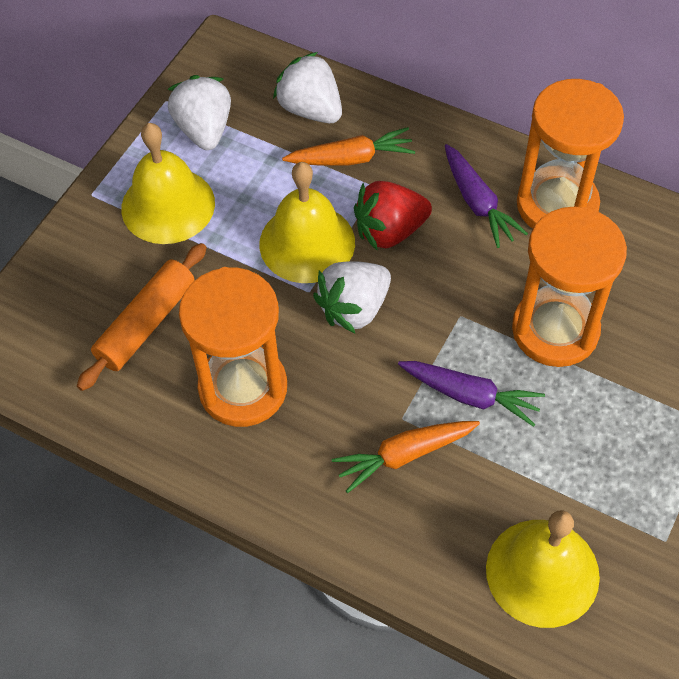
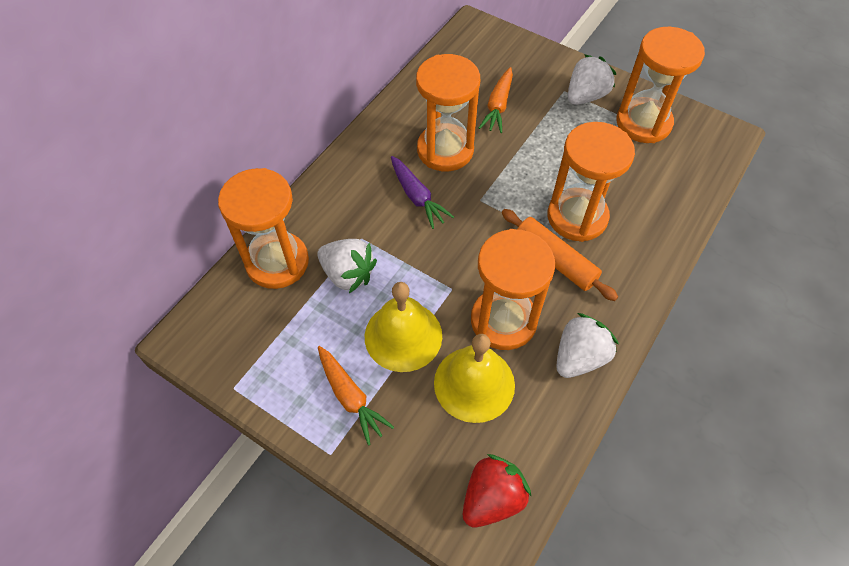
orange hourglass: 3 -> 5
purple carrot: 2 -> 1
yellow bell: 3 -> 2

